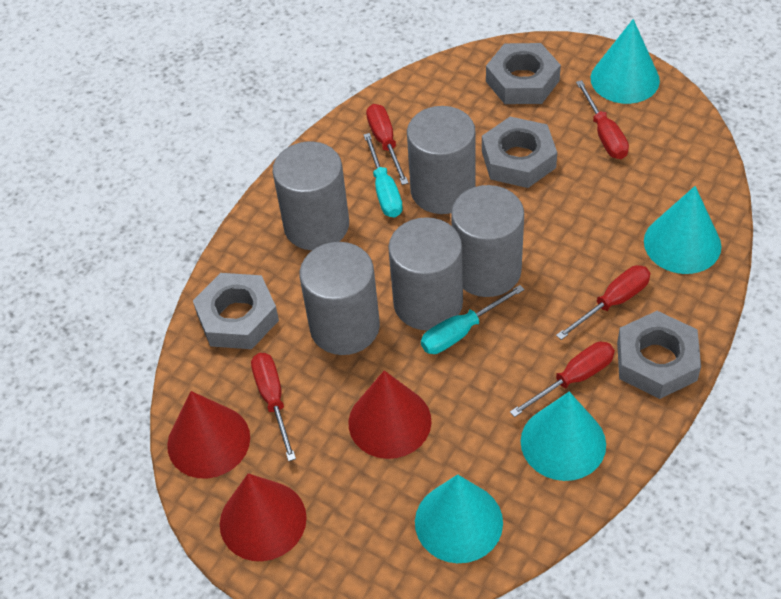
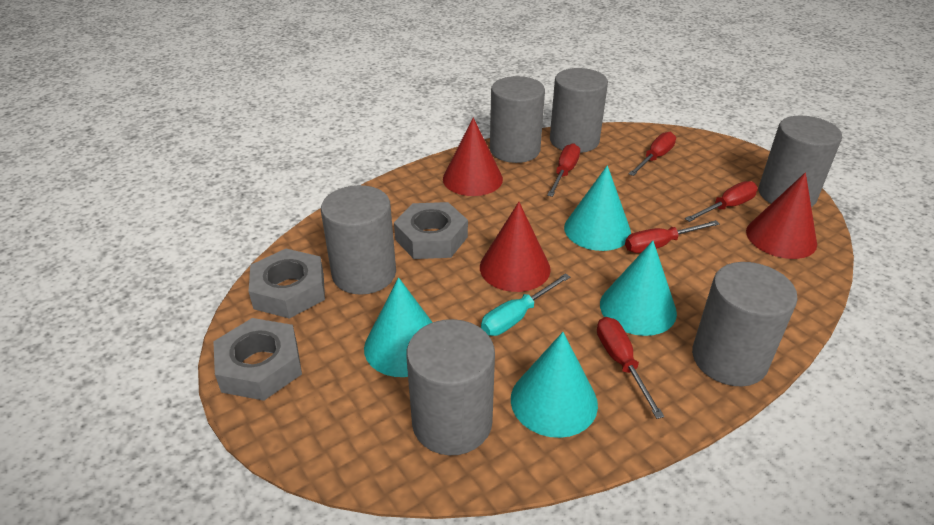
grey cylinder: 5 -> 6
grey nut: 4 -> 3
turquoise screwdriver: 2 -> 1

